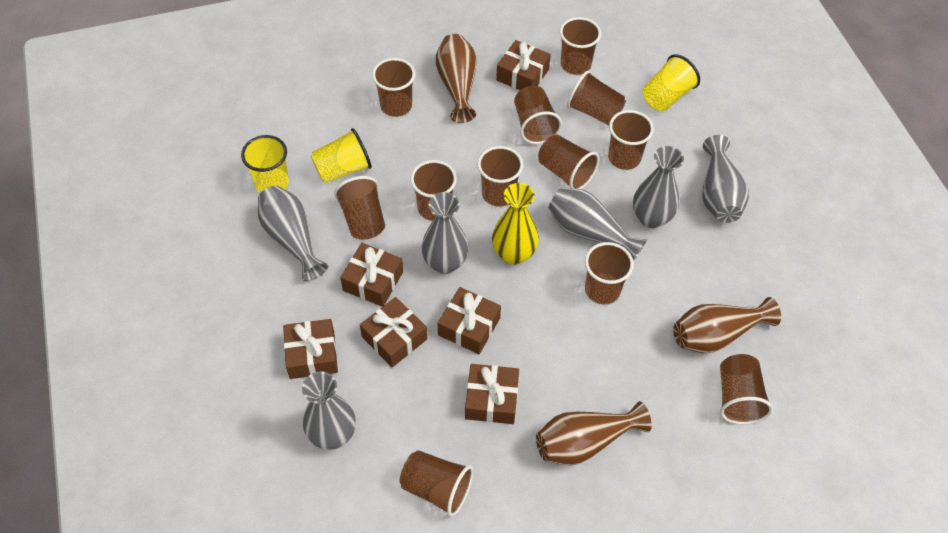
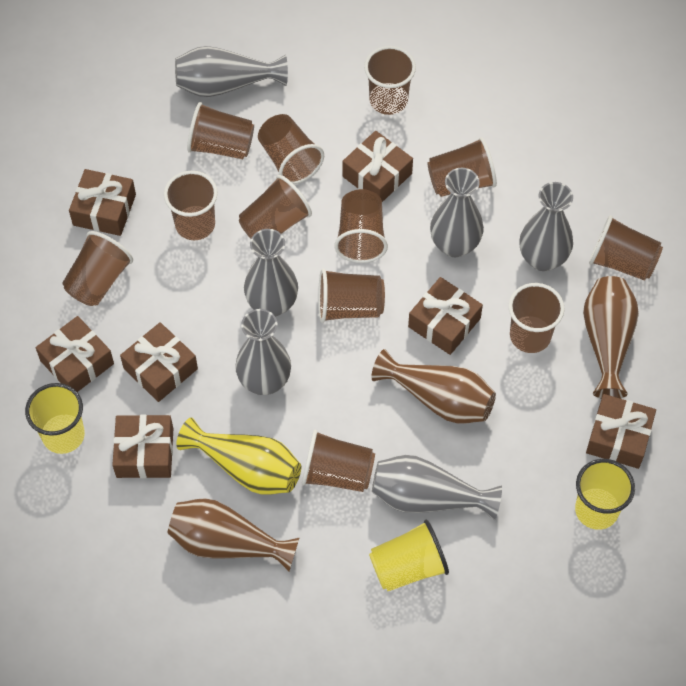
brown gift: 6 -> 7

